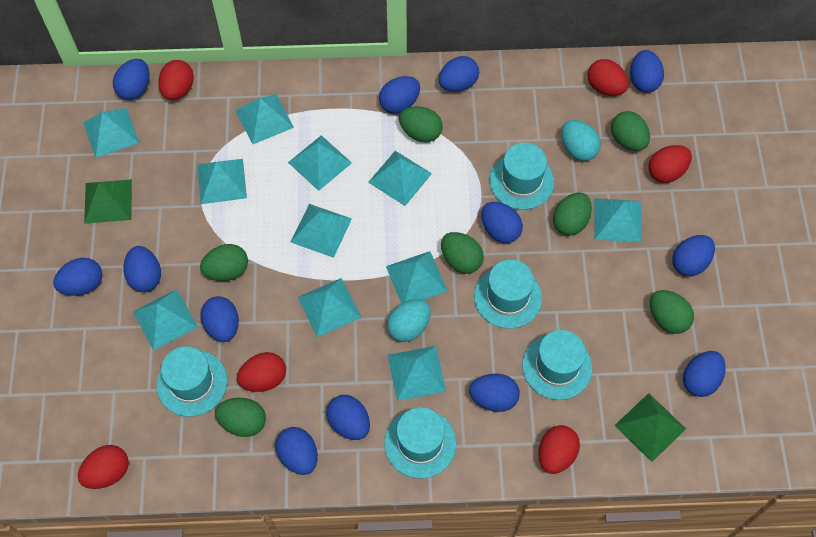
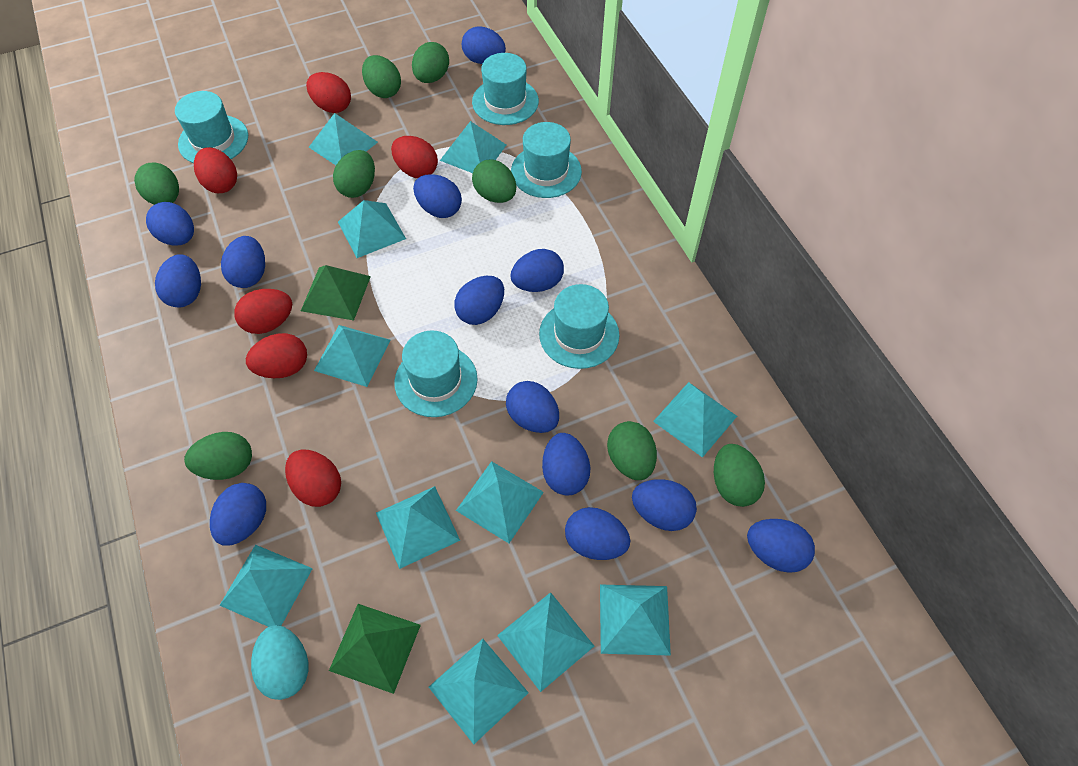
green egg: 7 -> 8
turquoise egg: 2 -> 1

